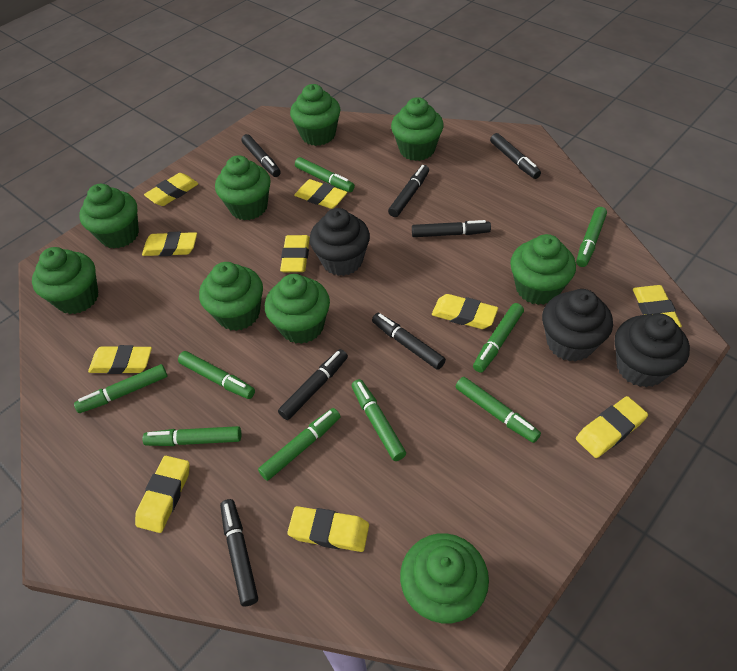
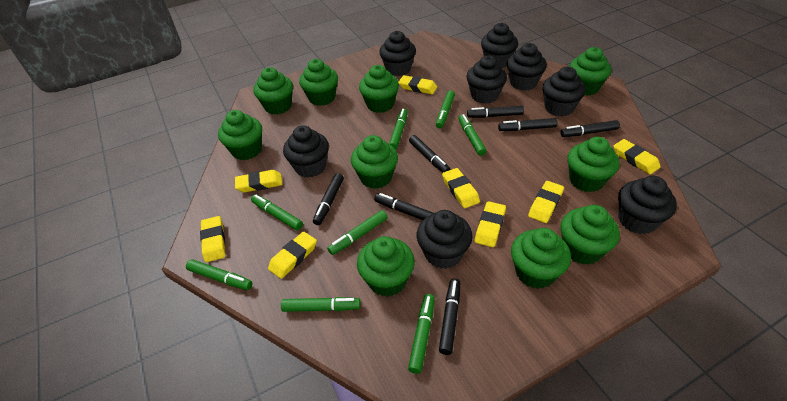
black cupcake: 3 -> 8
green cupcake: 9 -> 10
green marker: 9 -> 8
yellow eraser: 10 -> 8

